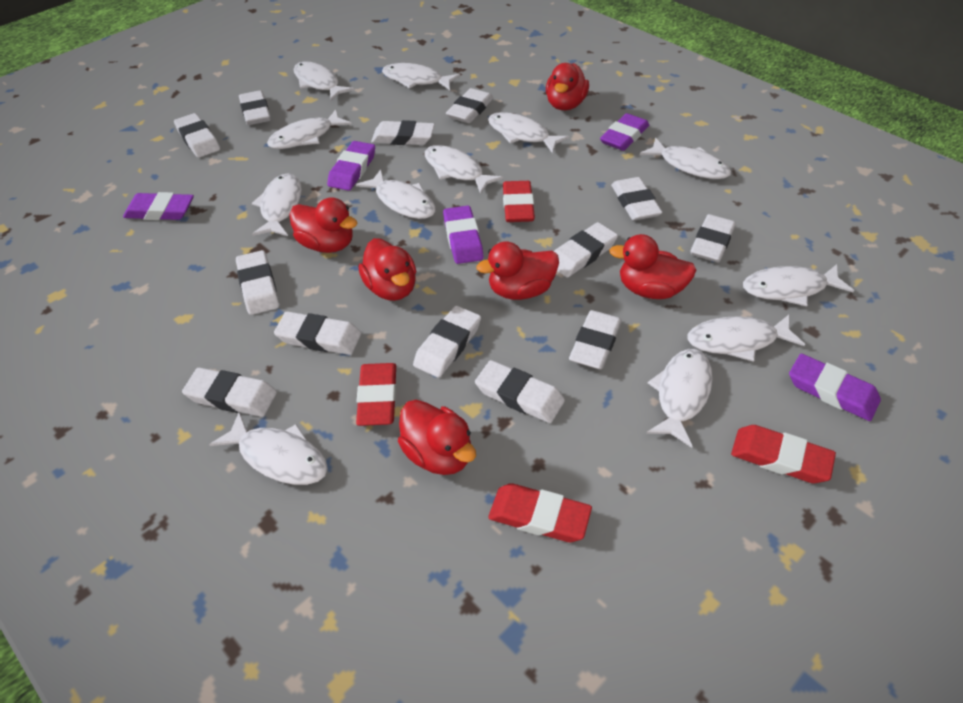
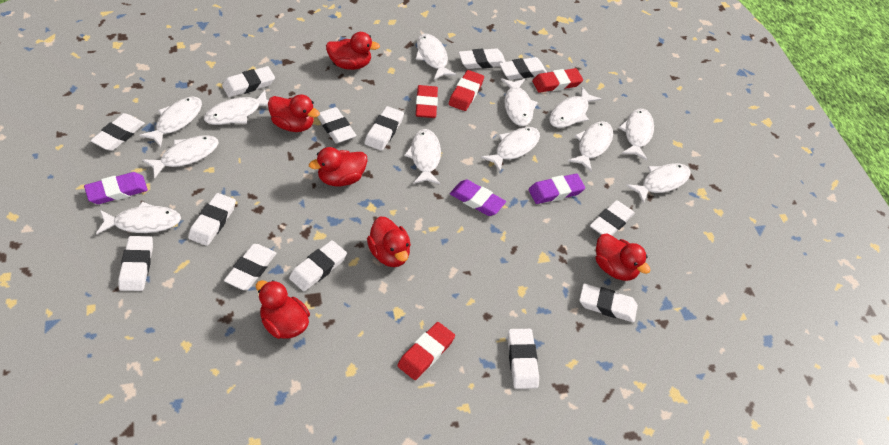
purple eraser: 5 -> 3

